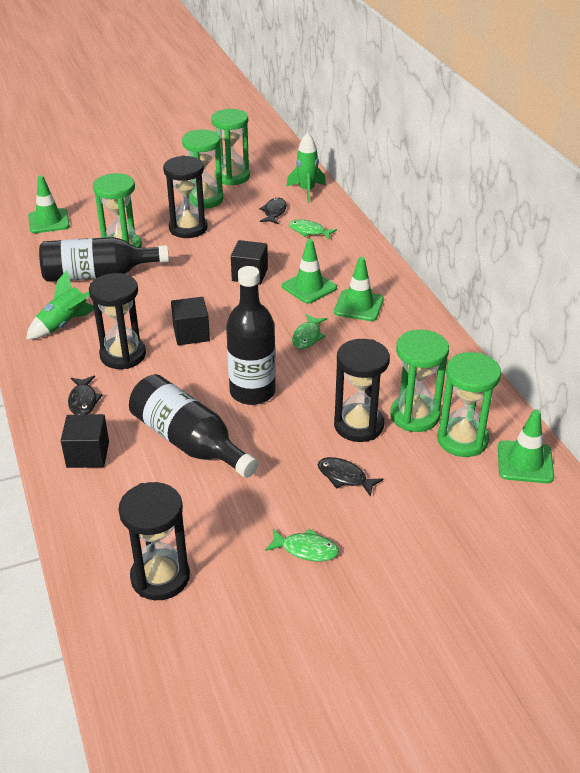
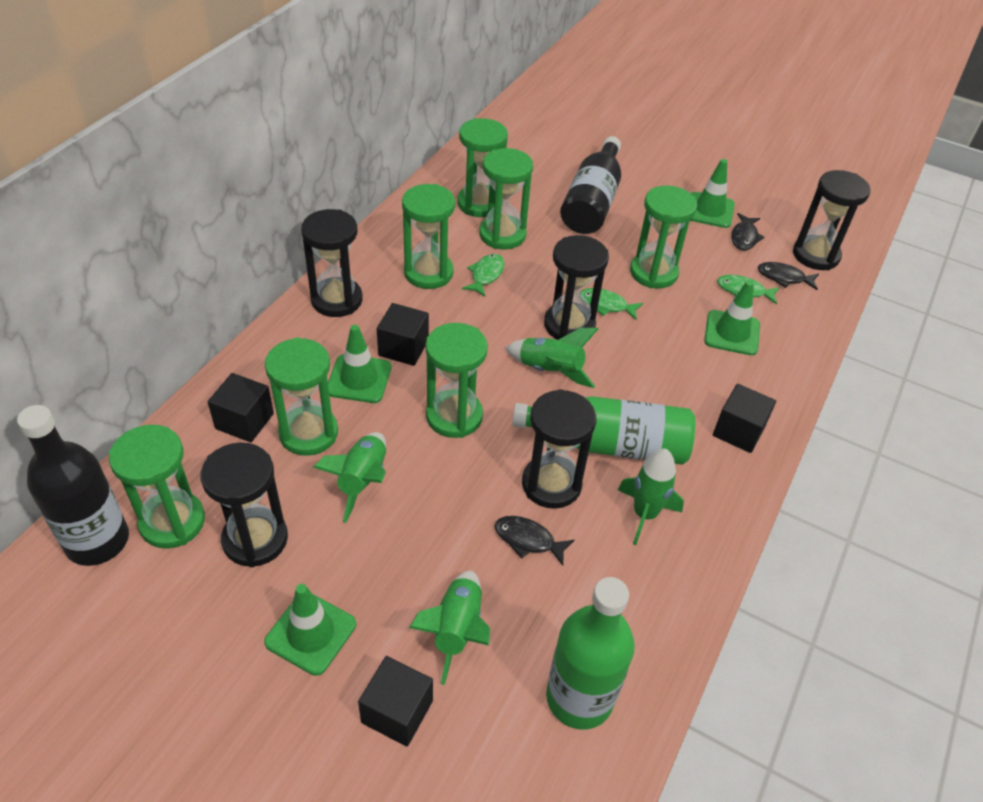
black bottle: 3 -> 2
black cube: 3 -> 4
black hourglass: 4 -> 5
green bottle: 0 -> 2
green hourglass: 5 -> 7
green rocket: 2 -> 4

